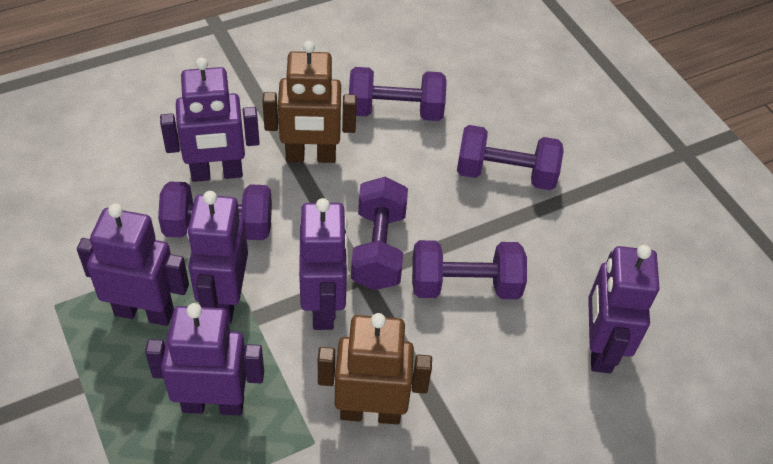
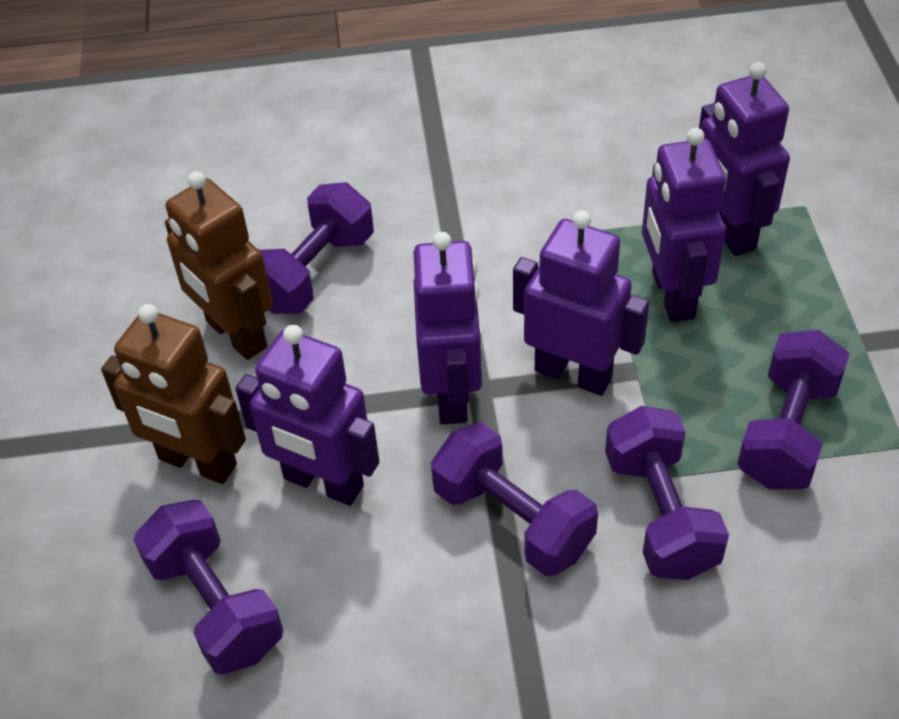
purple robot: 6 -> 5

